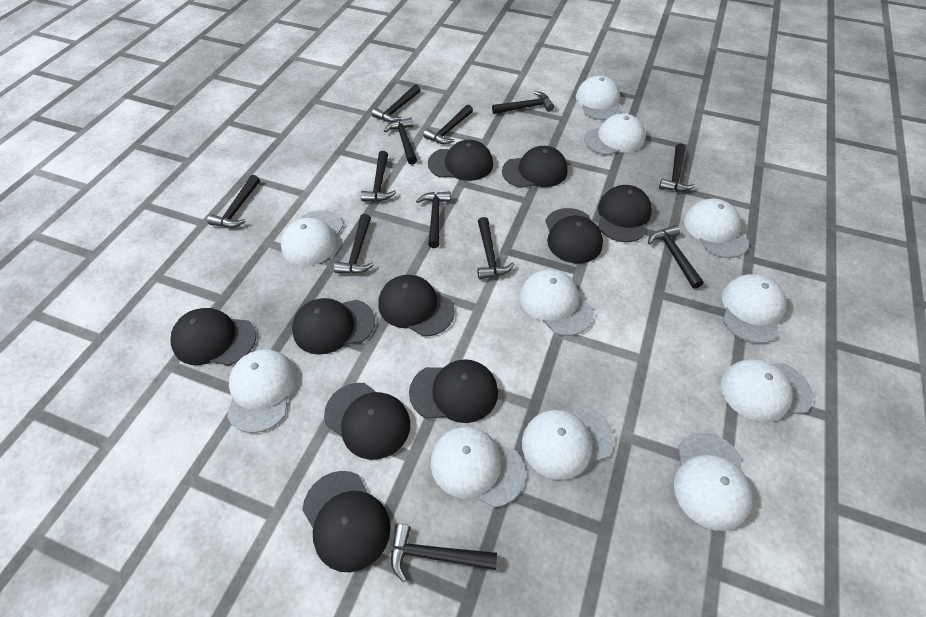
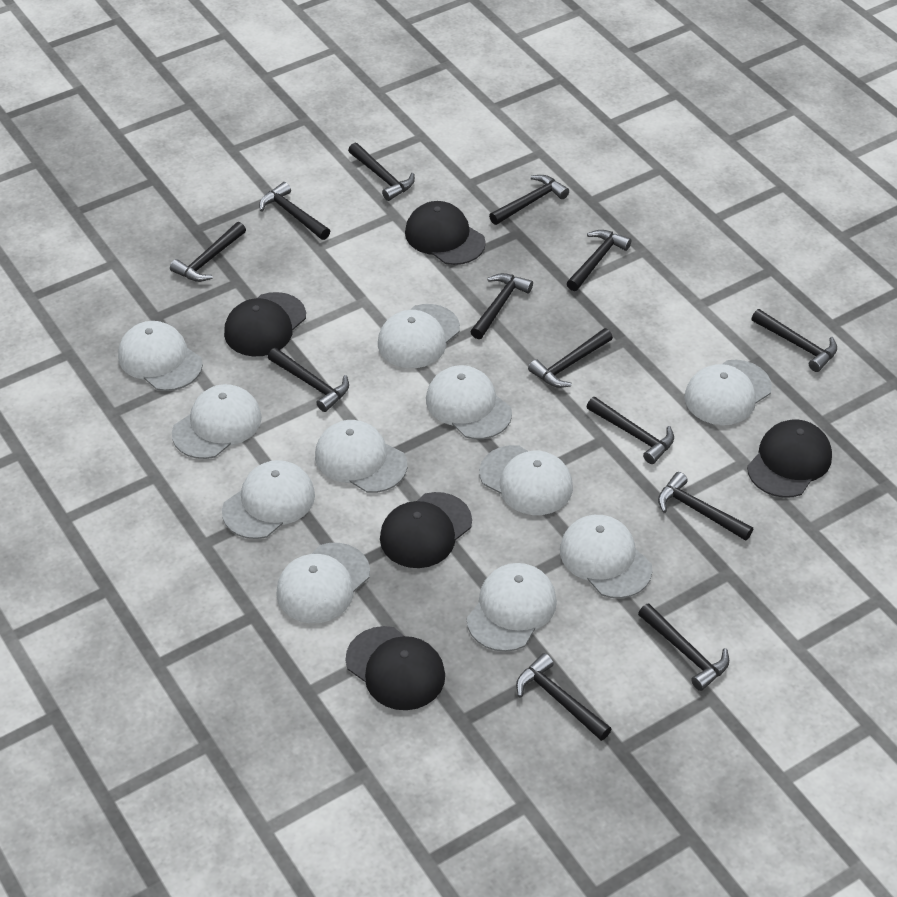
black cap: 10 -> 5
black hammer: 12 -> 13

